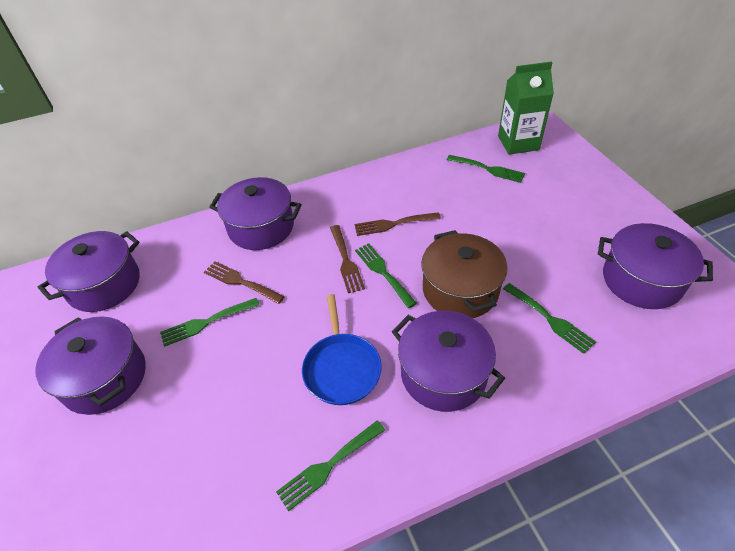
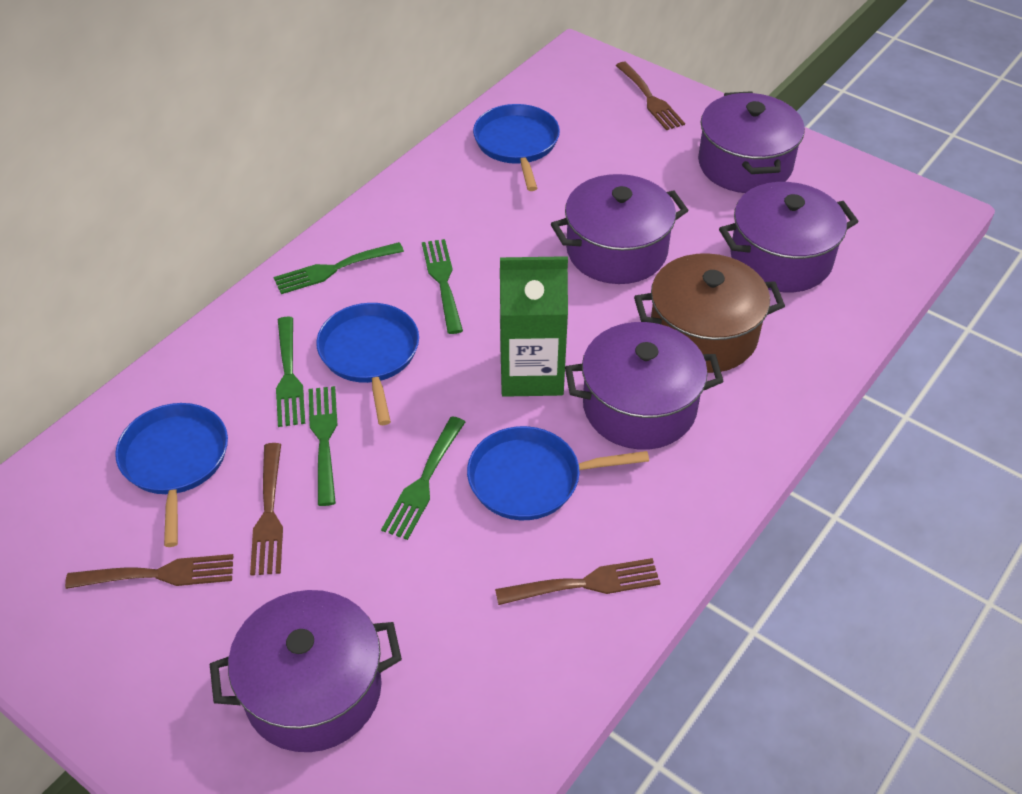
blue pan: 1 -> 4
brown fork: 3 -> 4

